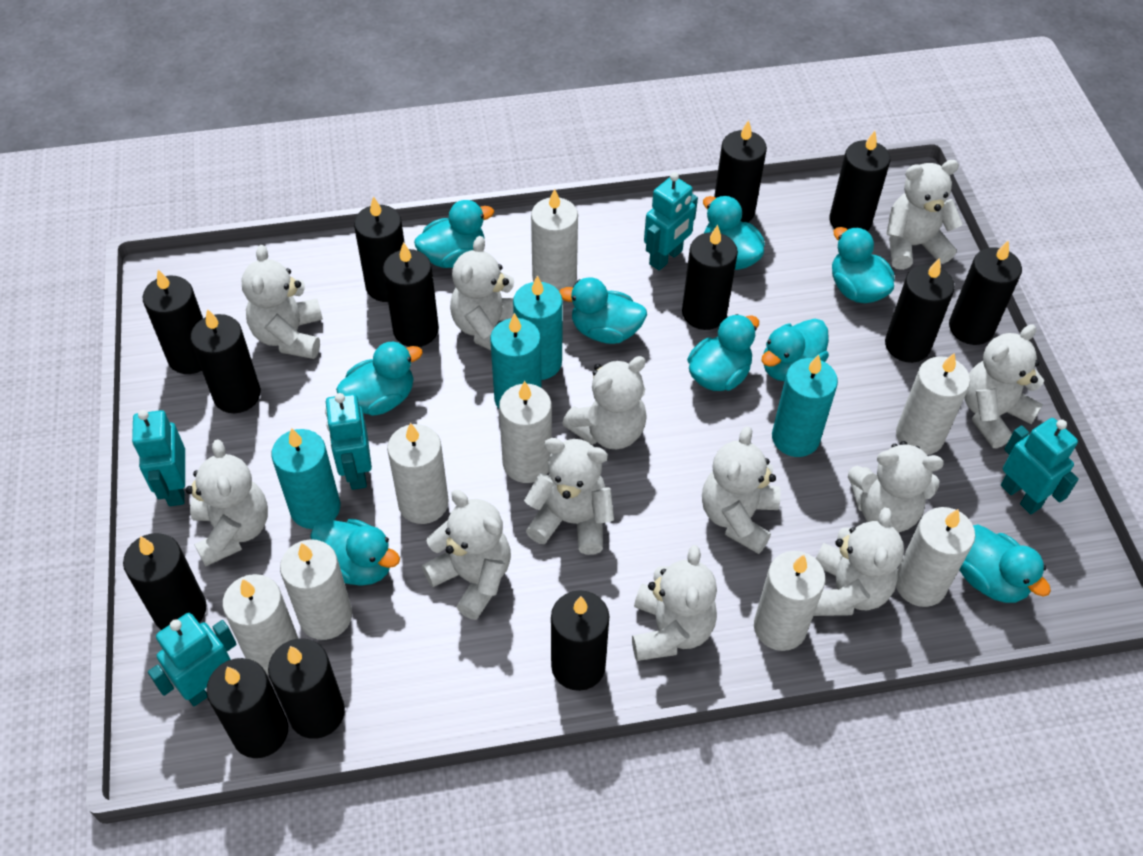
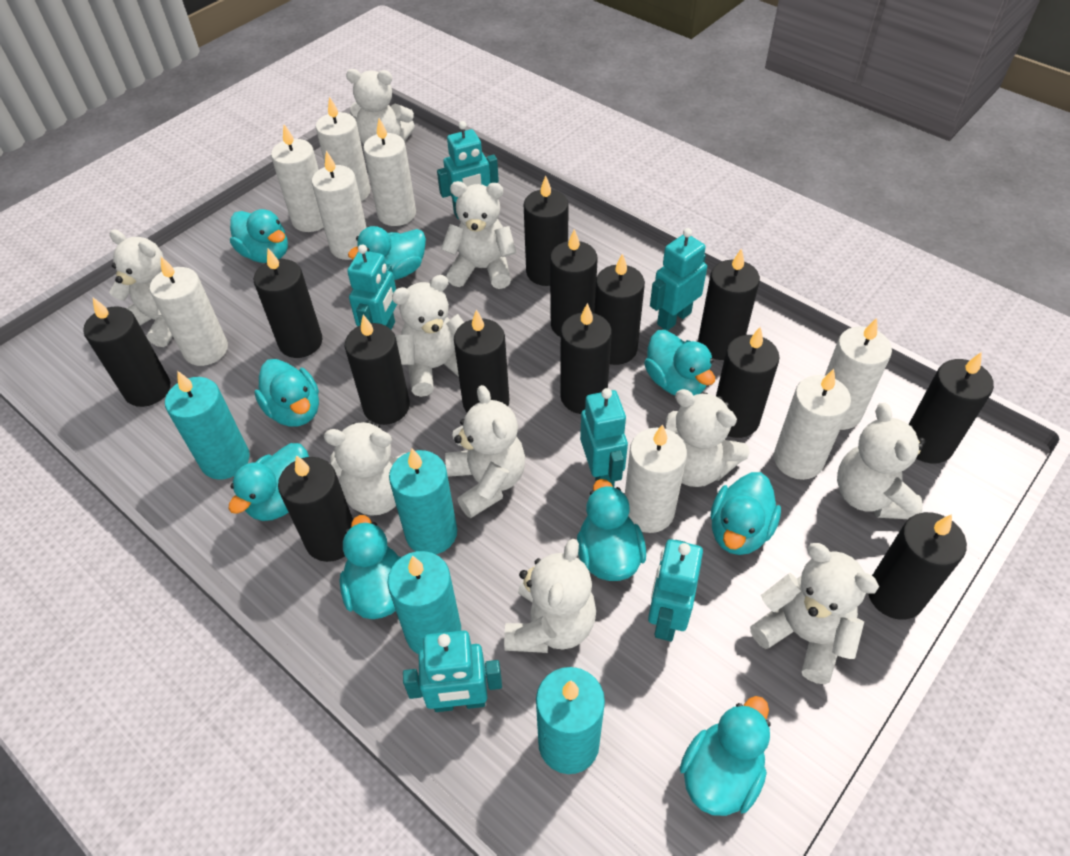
turquoise robot: 5 -> 6
white teddy bear: 12 -> 10

